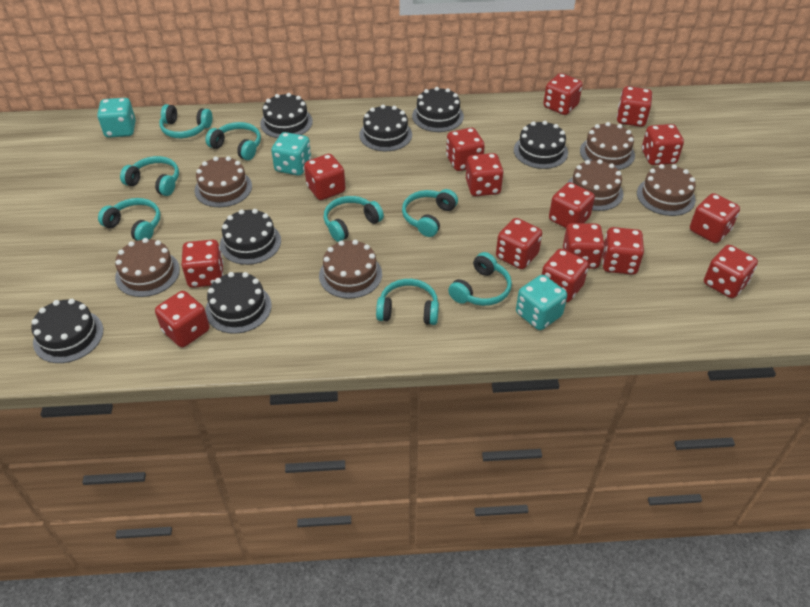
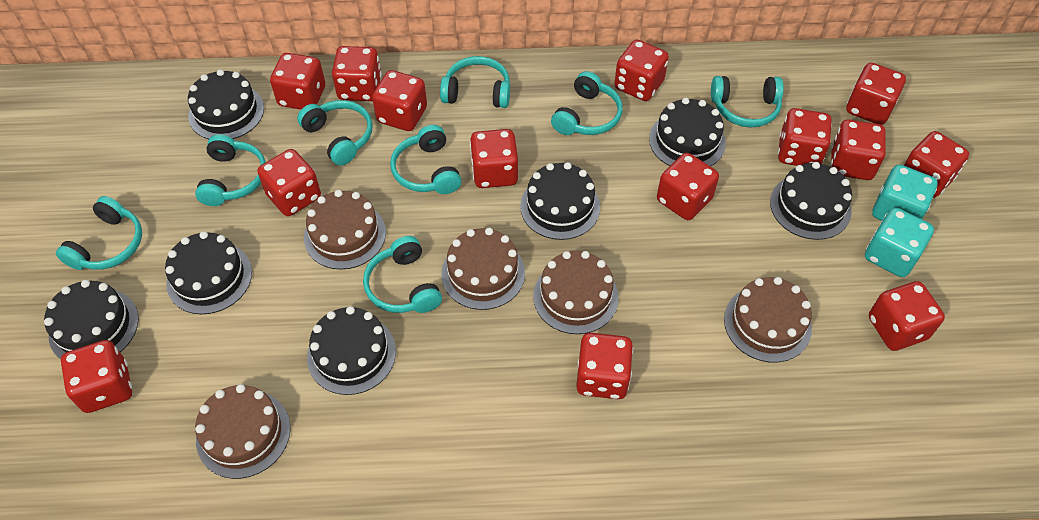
brown cake: 6 -> 5
red dice: 15 -> 14
turquoise dice: 3 -> 2

